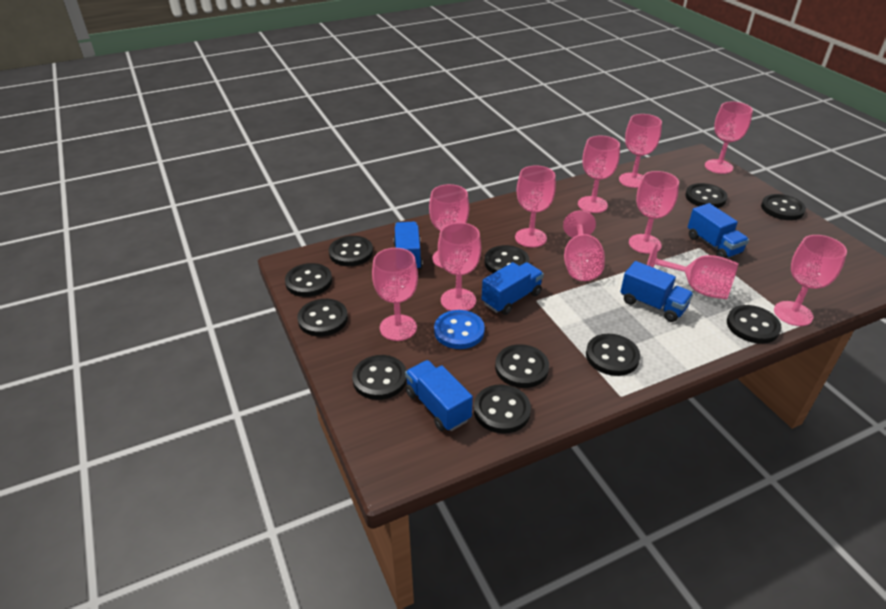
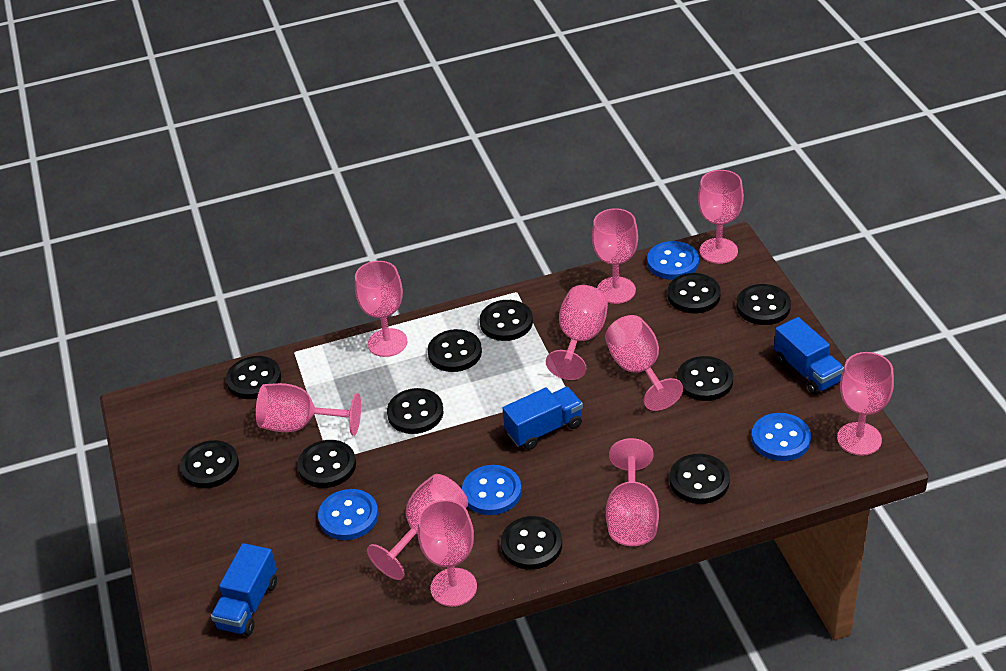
blue button: 1 -> 4
blue truck: 5 -> 3
pink goblet: 11 -> 10

